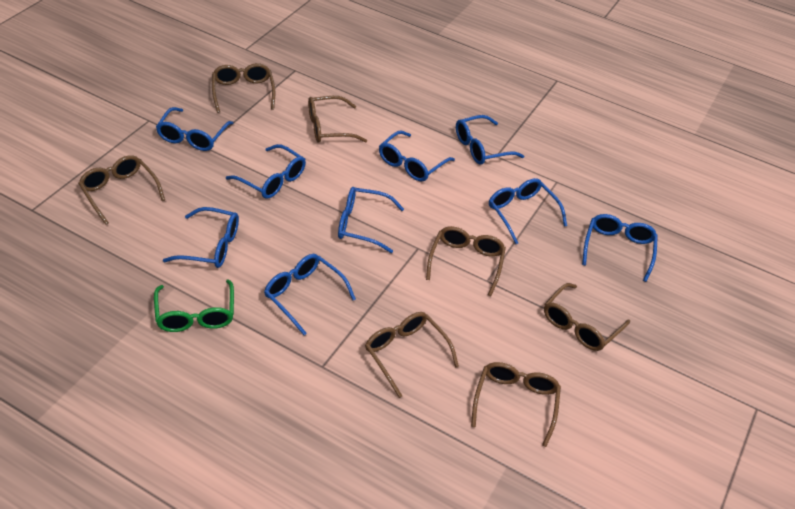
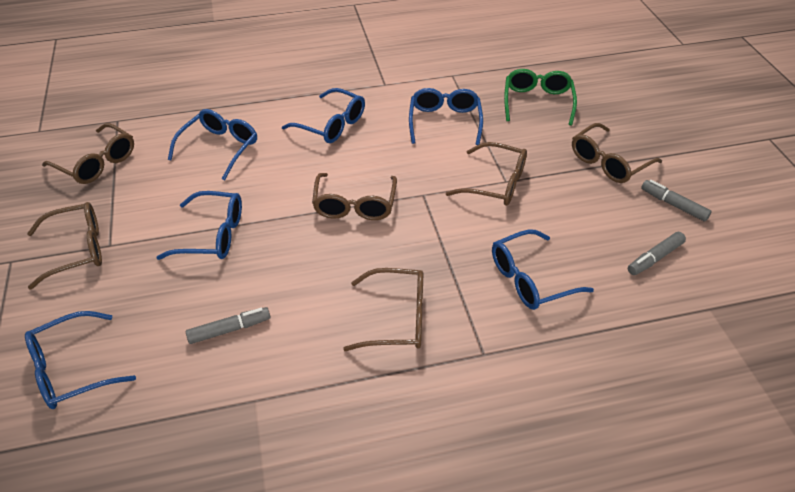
blue glasses: 9 -> 6
brown glasses: 7 -> 6
grey marker: 0 -> 3

